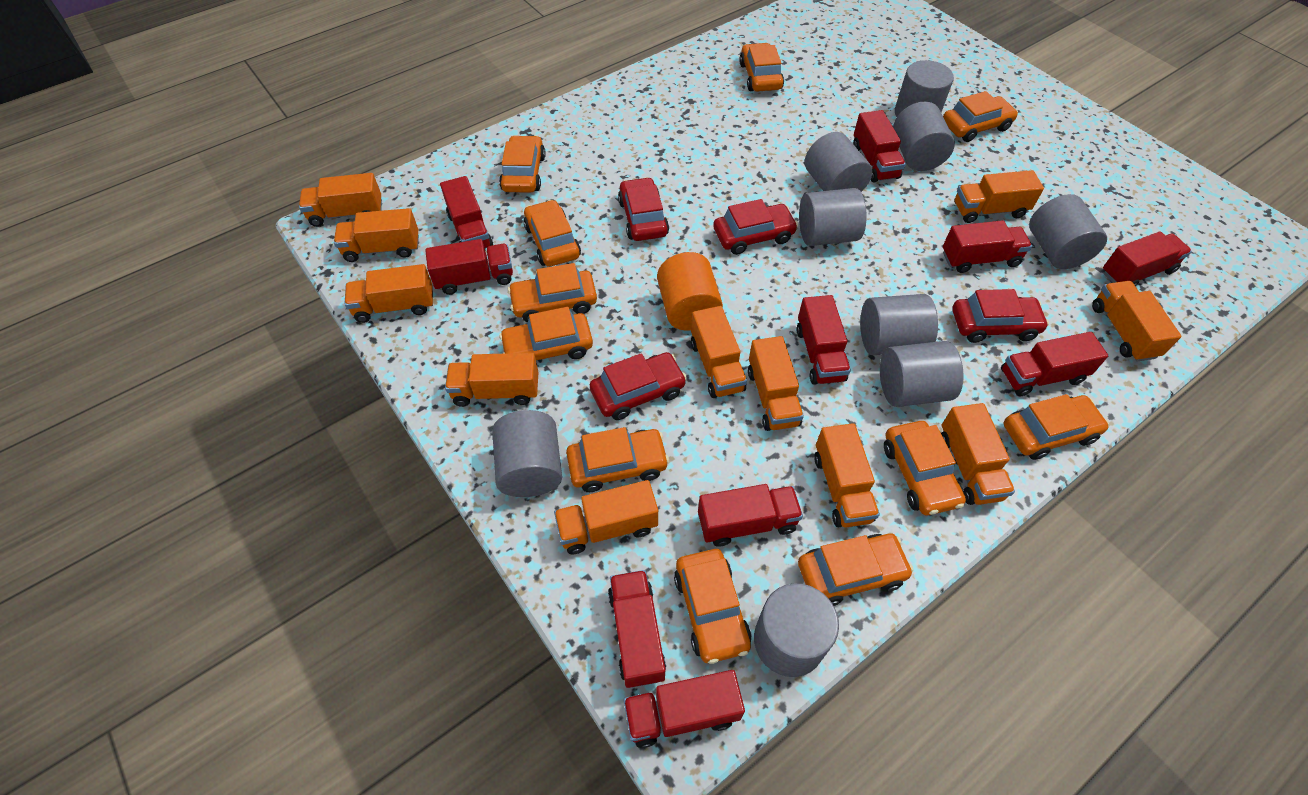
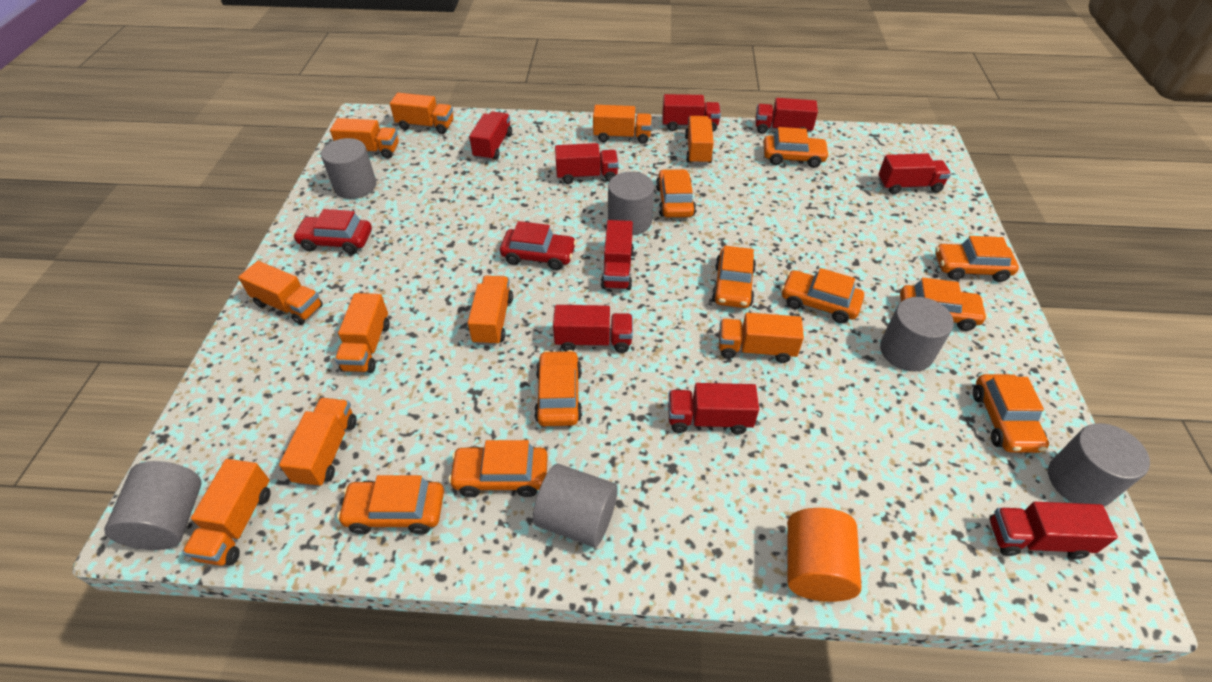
grey cylinder: 9 -> 6
orange car: 11 -> 10
orange truck: 11 -> 10
red car: 4 -> 2
red truck: 10 -> 9

